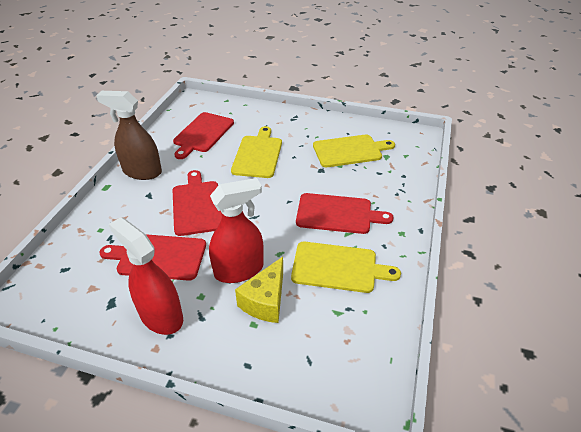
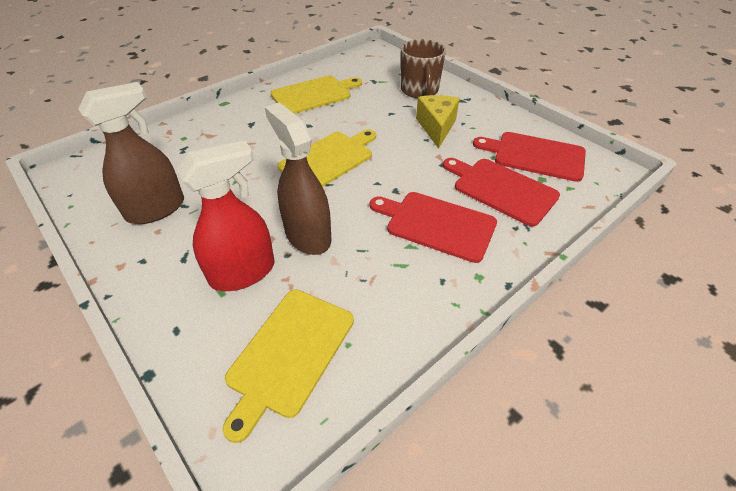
brown mug: 0 -> 1
brown spray bottle: 1 -> 2
red cutting board: 4 -> 3
red spray bottle: 2 -> 1

